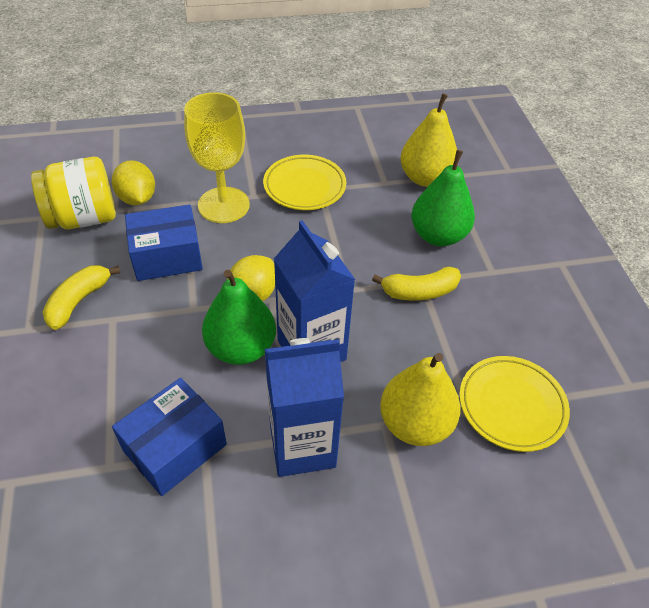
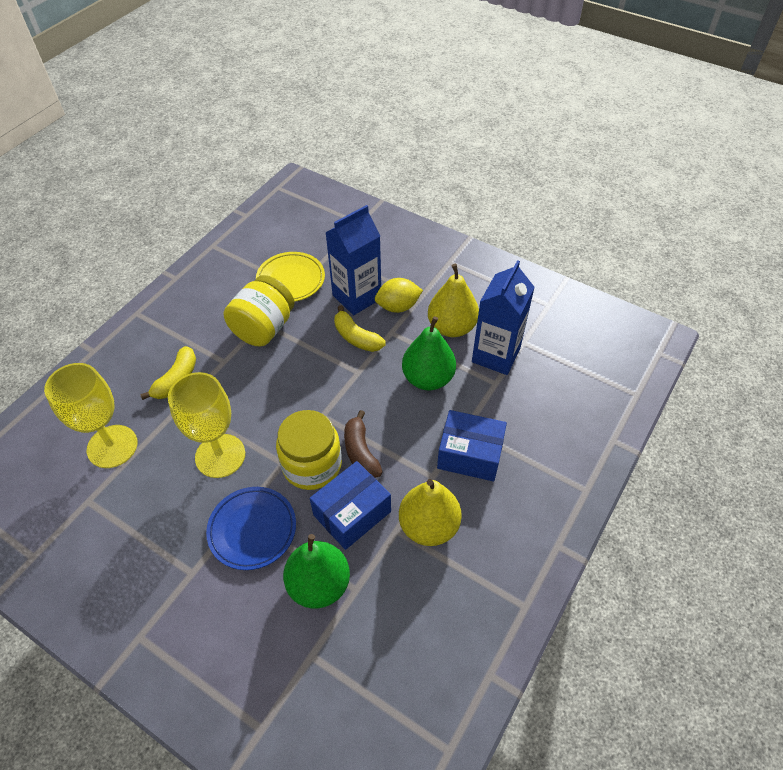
blue plate: 0 -> 1
brown banana: 0 -> 1
yellow goblet: 1 -> 2
yellow jar: 1 -> 2
yellow lemon: 2 -> 1
yellow plate: 2 -> 1

